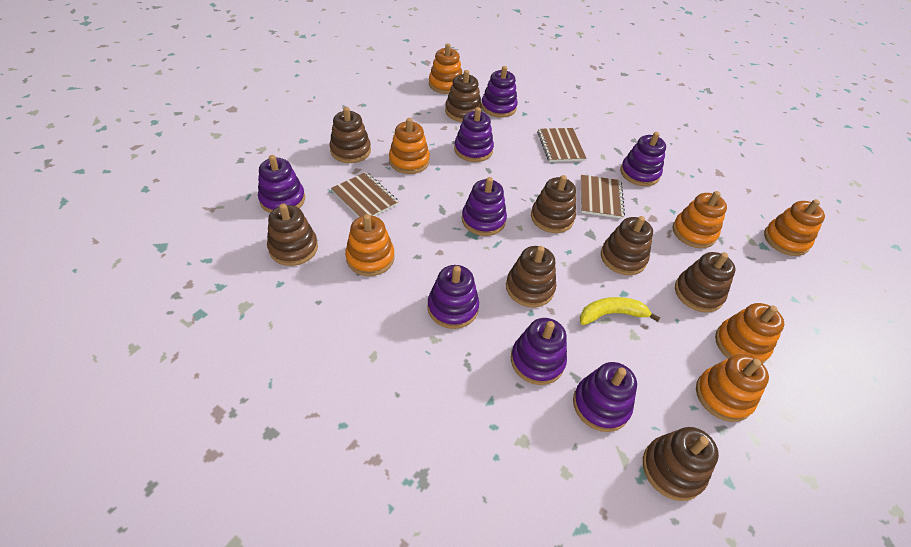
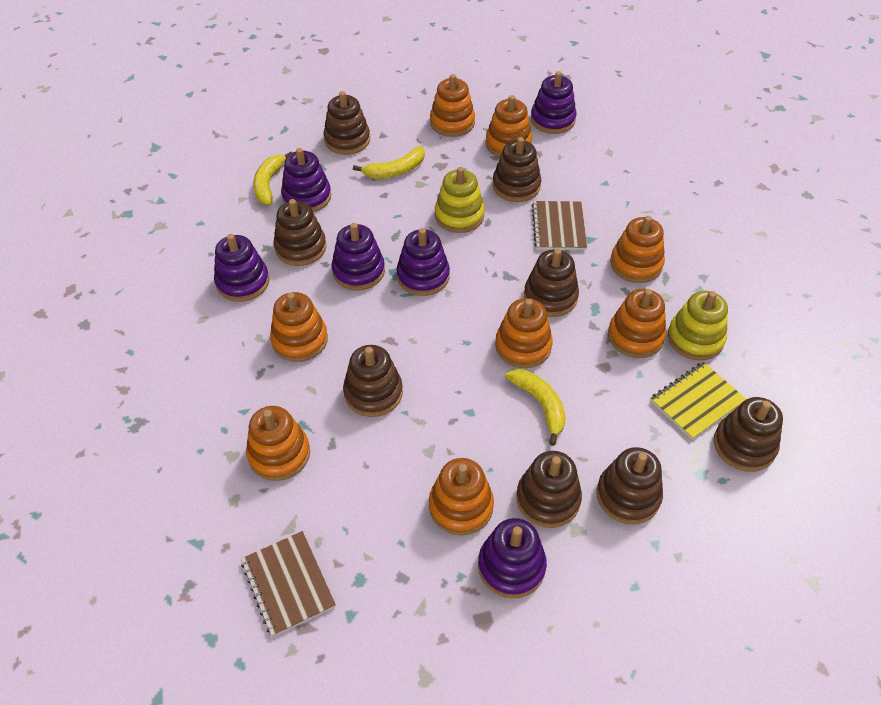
brown notebook: 3 -> 2
orange stacking toy: 7 -> 8
purple stacking toy: 8 -> 6
yellow banana: 1 -> 3
yellow notebook: 0 -> 1
yellow stacking toy: 0 -> 2

